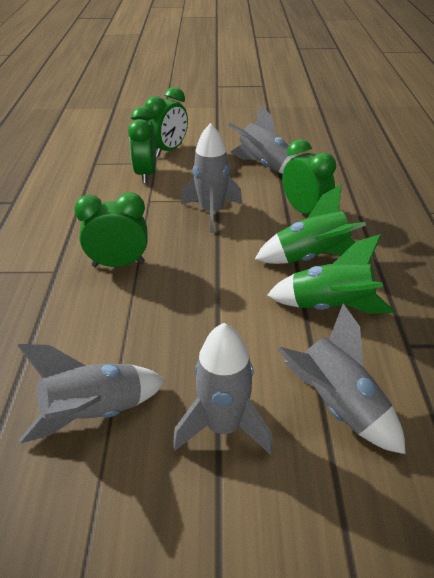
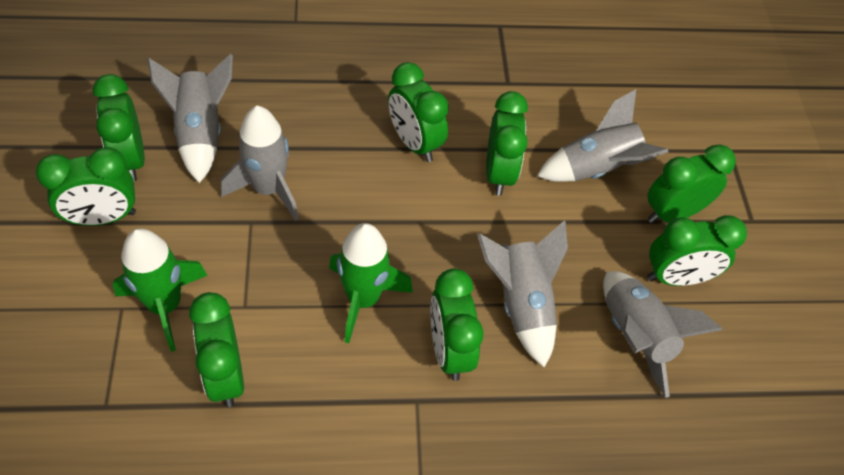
green clock: 4 -> 8

